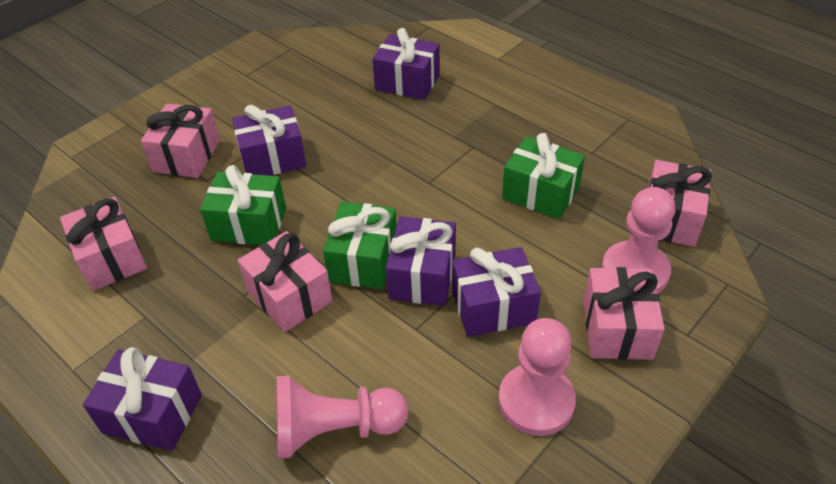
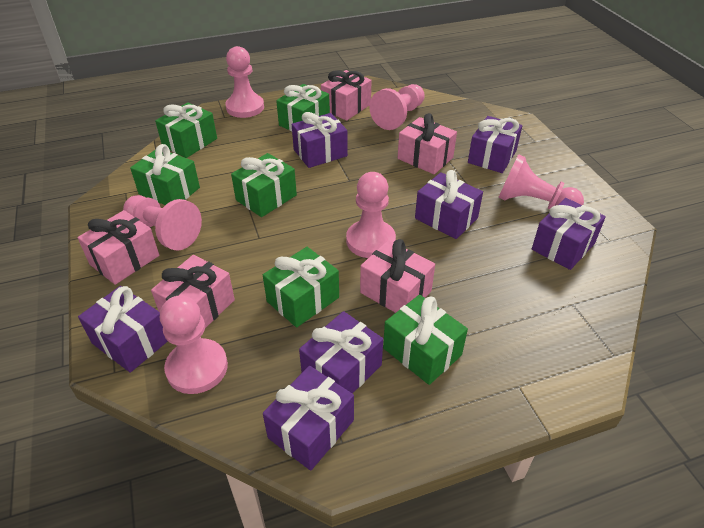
green gift: 3 -> 6
pink pawn: 3 -> 6
purple gift: 5 -> 7

